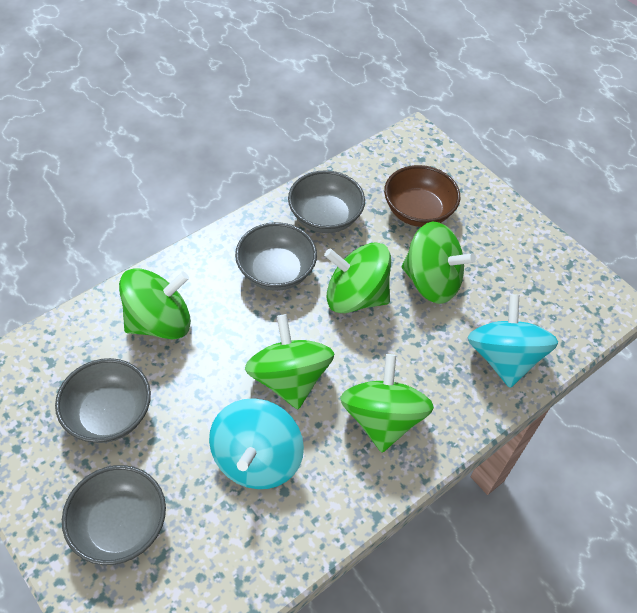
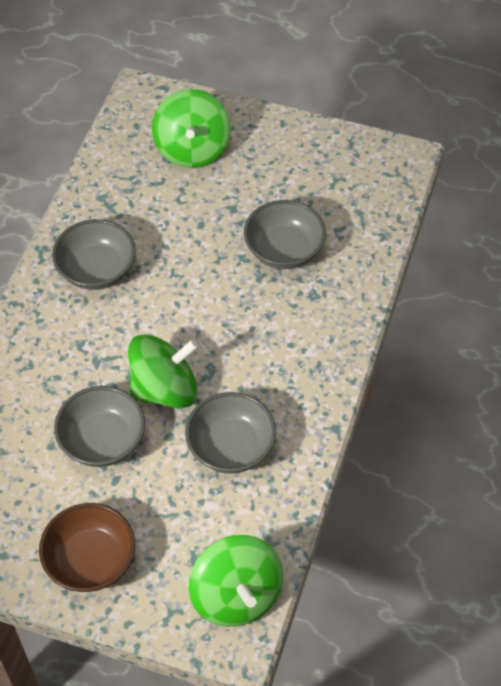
green spinning top: 5 -> 3
turquoise spinning top: 2 -> 0

